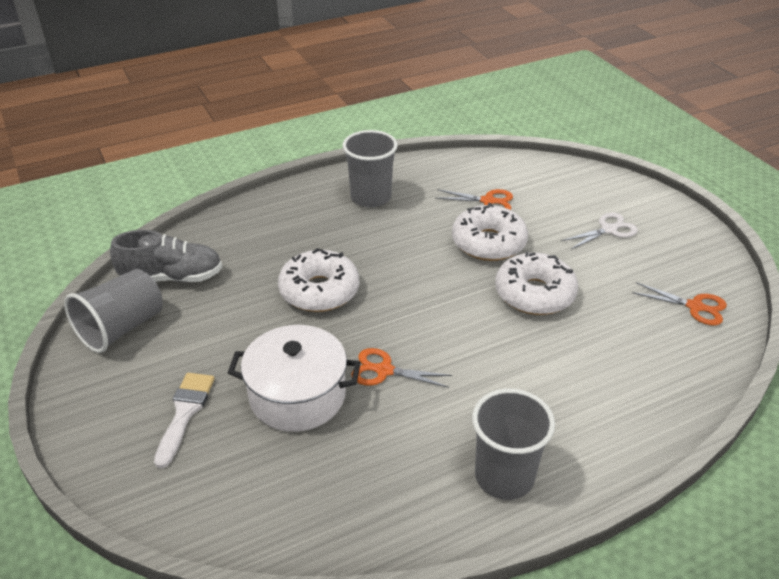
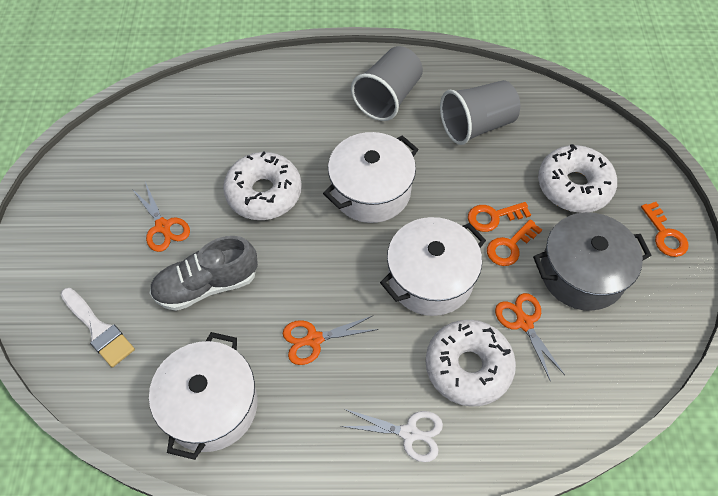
grey cup: 3 -> 2
grey pot: 0 -> 1
orange key: 0 -> 3
white pot: 1 -> 3

